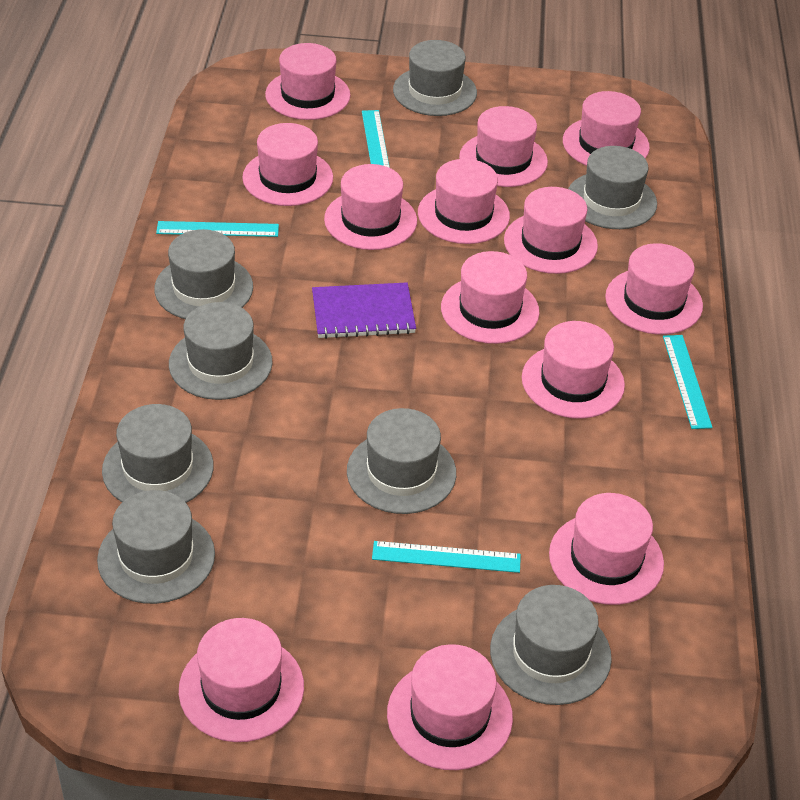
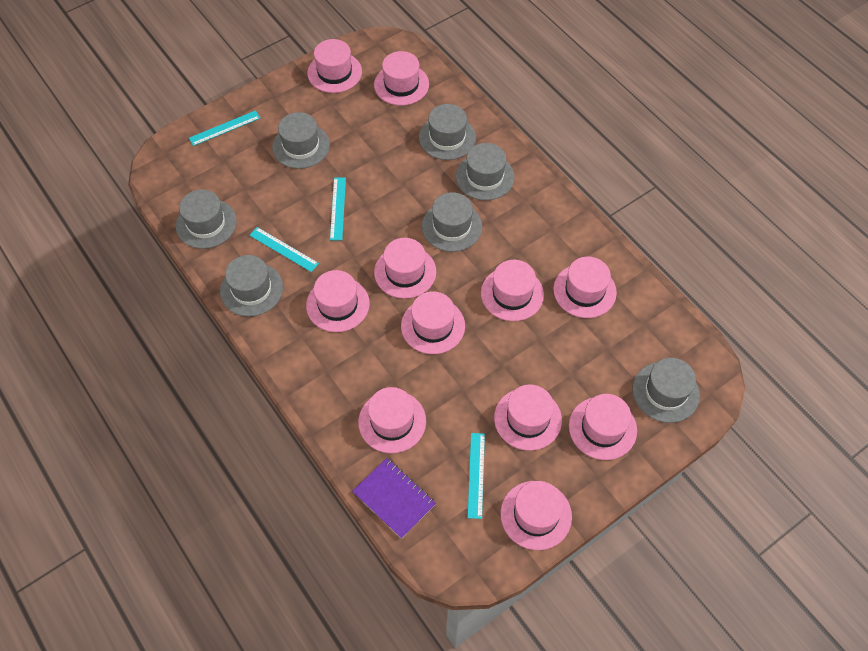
grey hat: 8 -> 7
pink hat: 13 -> 11

